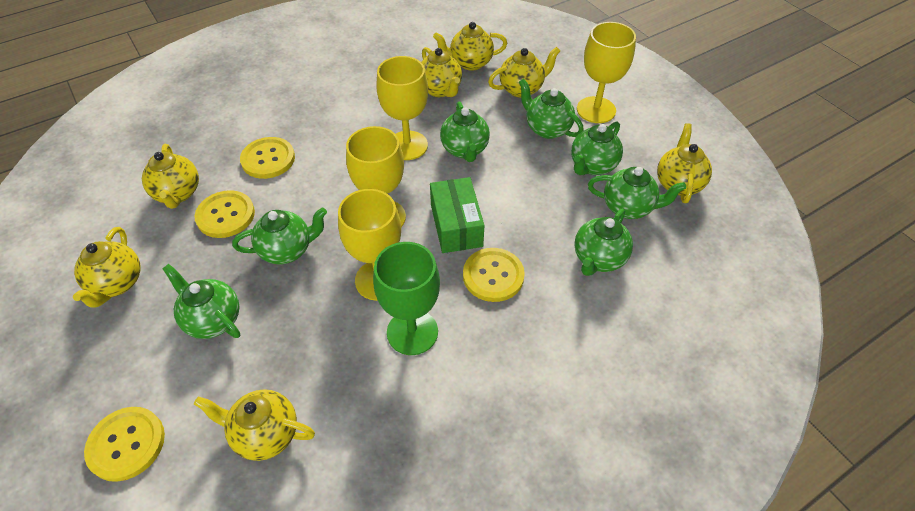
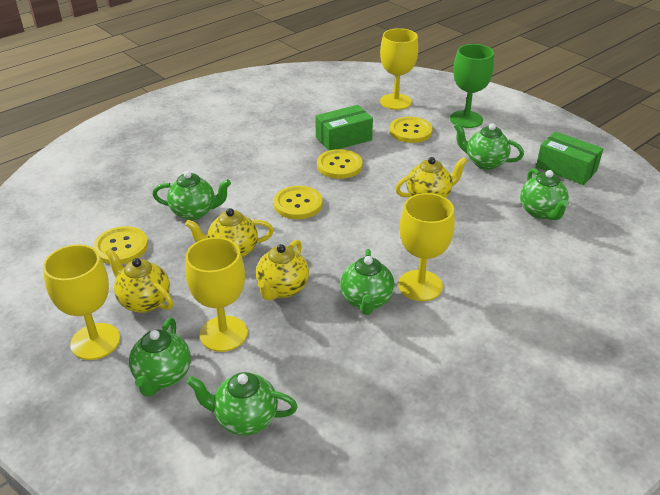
green box: 1 -> 2
green teapot: 7 -> 6
yellow teapot: 7 -> 4

